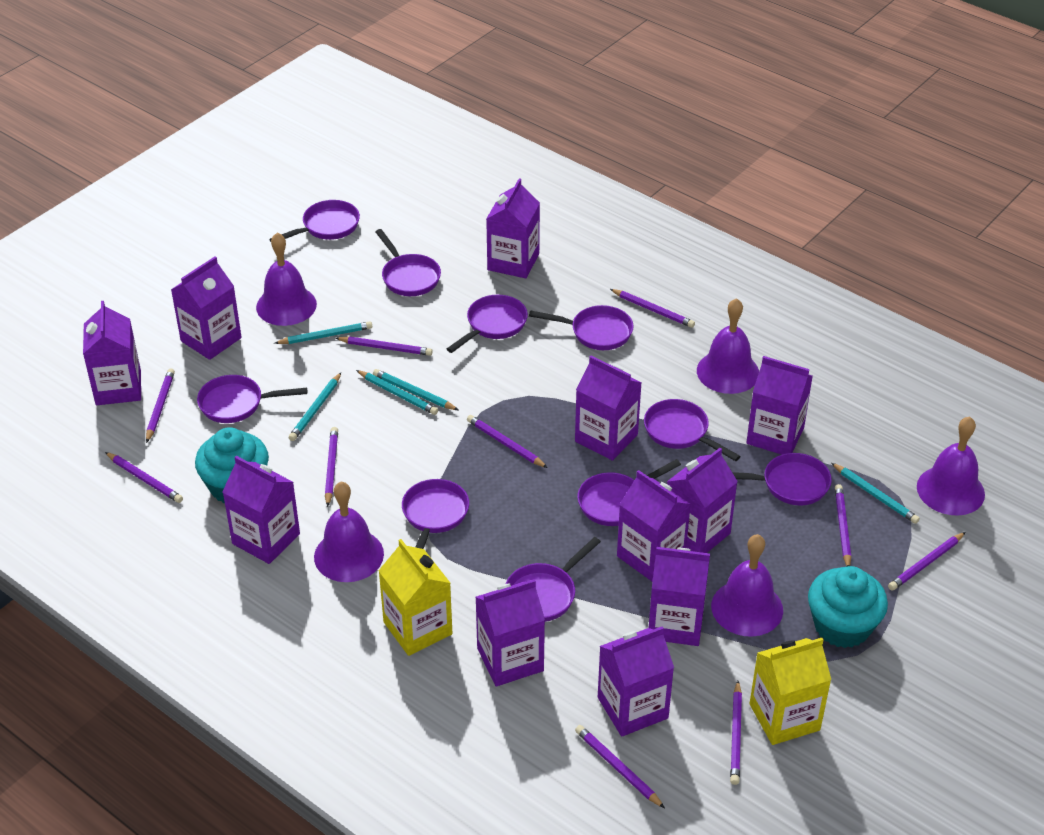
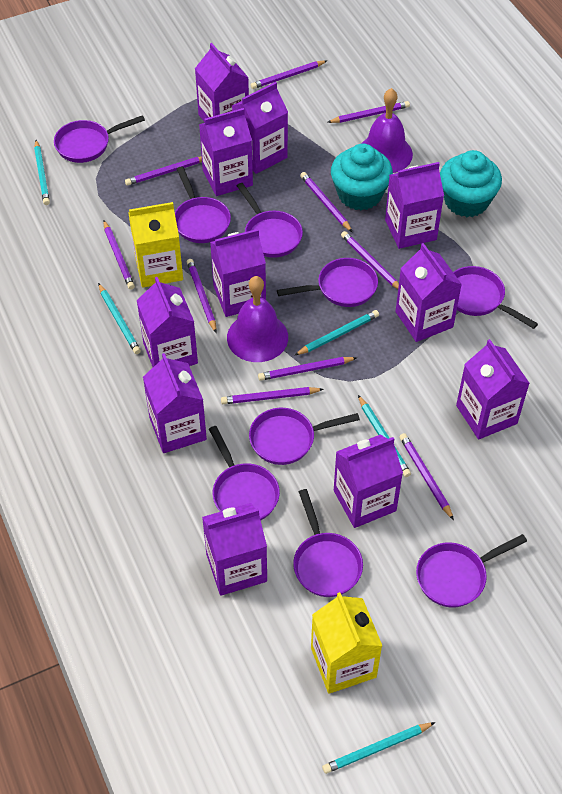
purple bell: 5 -> 2
purple pan: 10 -> 9

